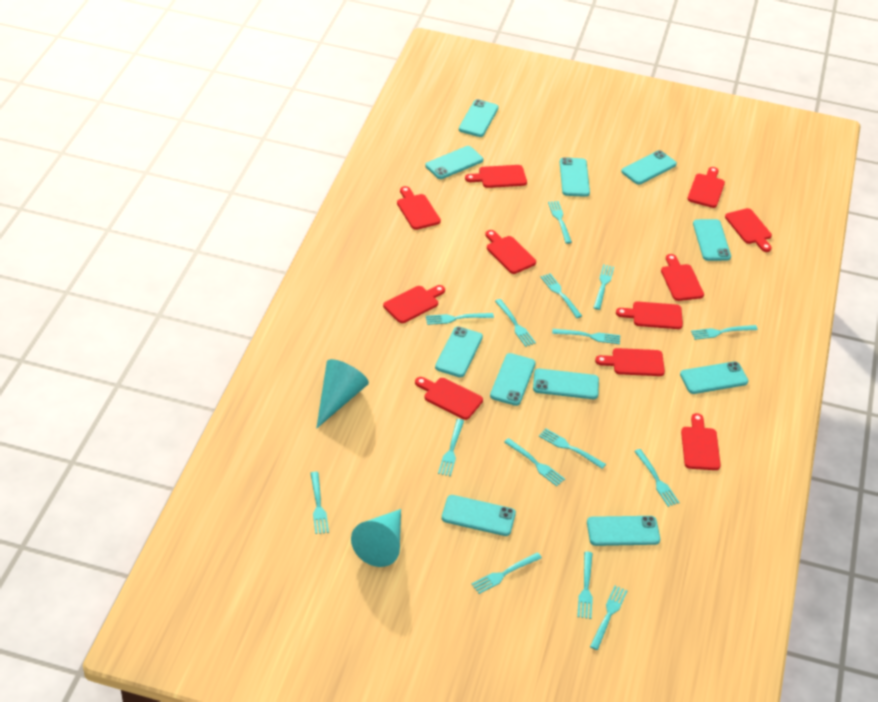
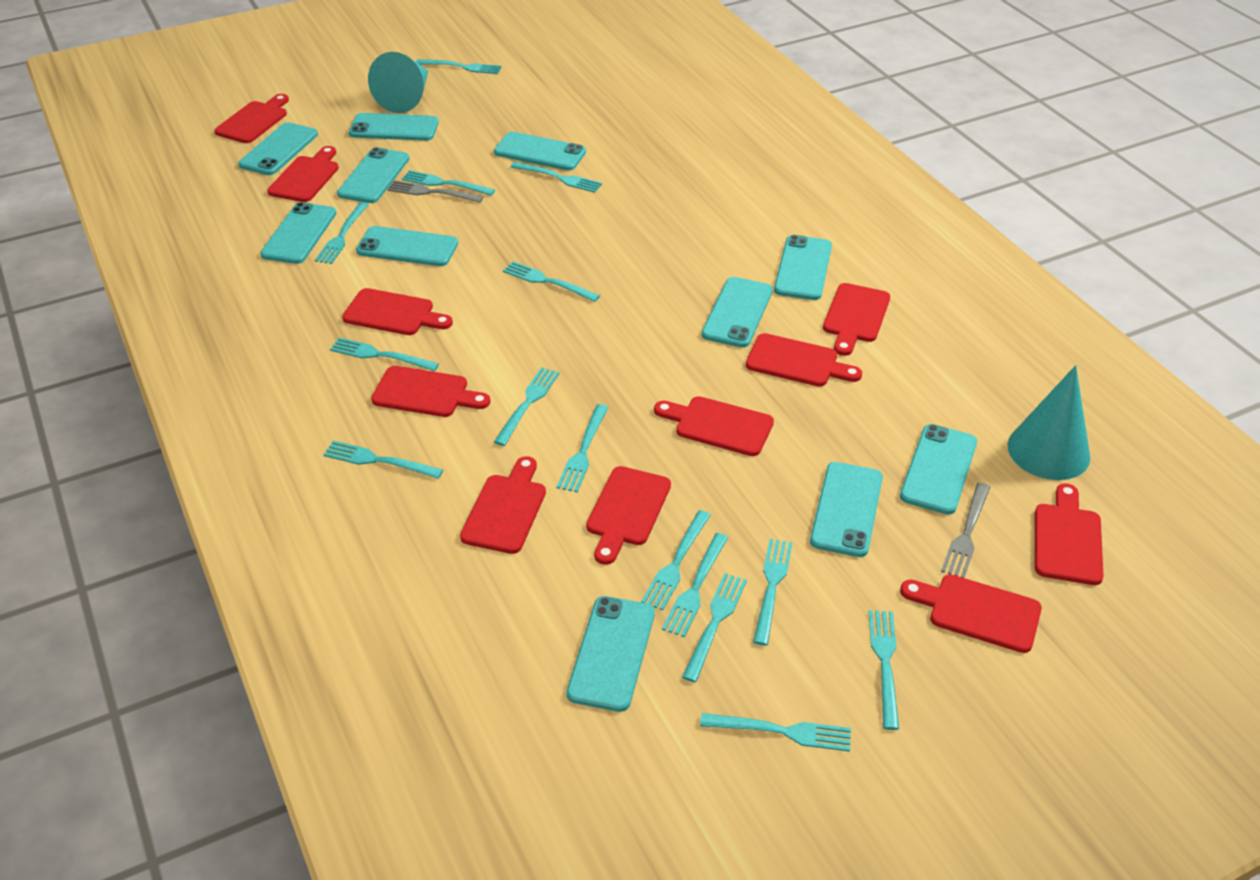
grey fork: 0 -> 2

